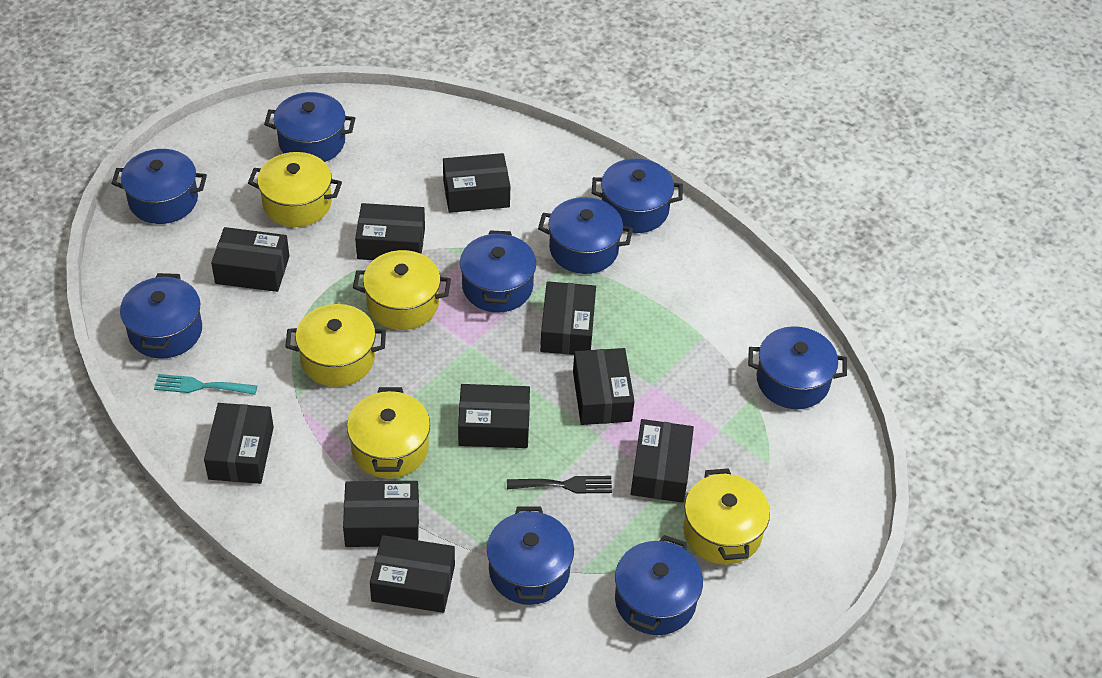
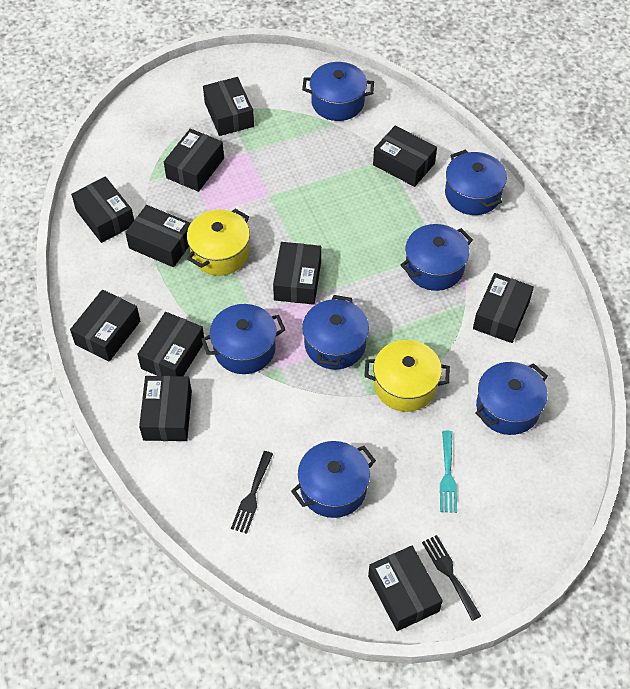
black box: 10 -> 11
black fork: 1 -> 2
blue pot: 9 -> 7
yellow pot: 5 -> 2

